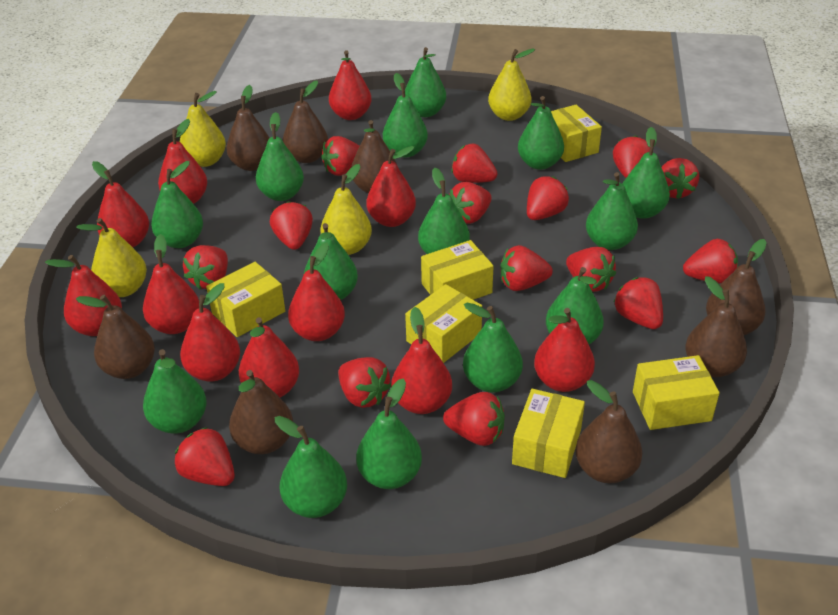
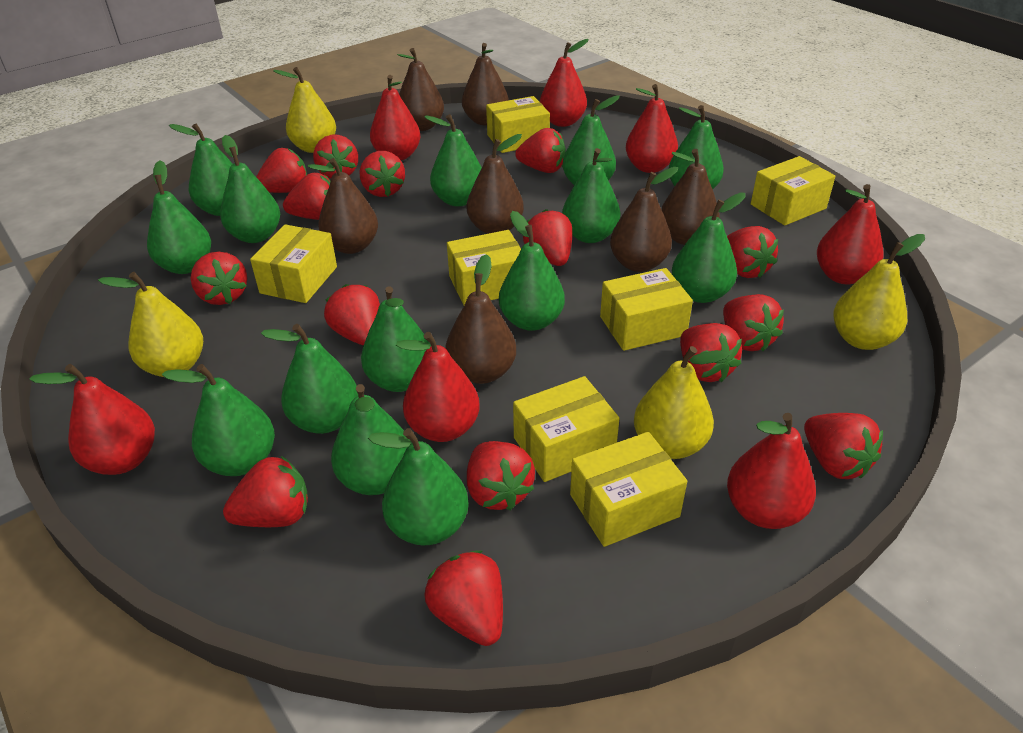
brown pear: 8 -> 7
red pear: 11 -> 7
yellow box: 6 -> 7

